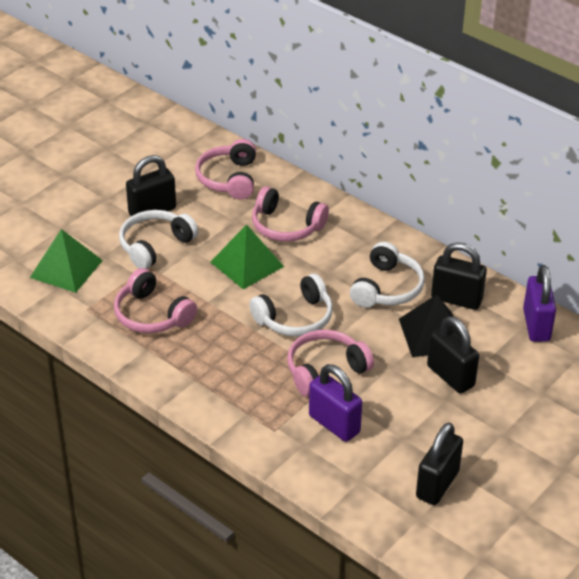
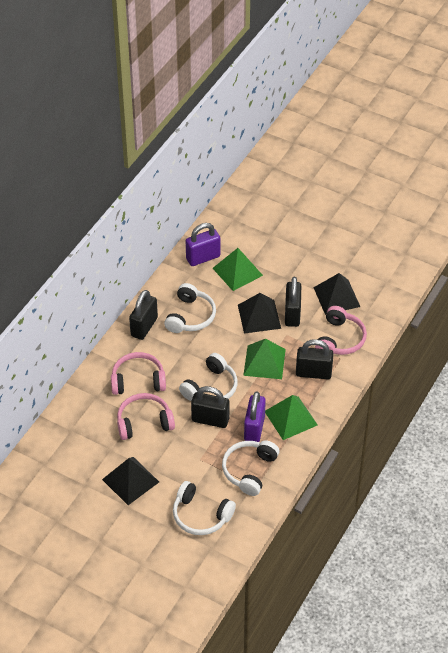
black pyramid: 1 -> 3
green pyramid: 2 -> 3
pink headphones: 4 -> 3
white headphones: 3 -> 4

